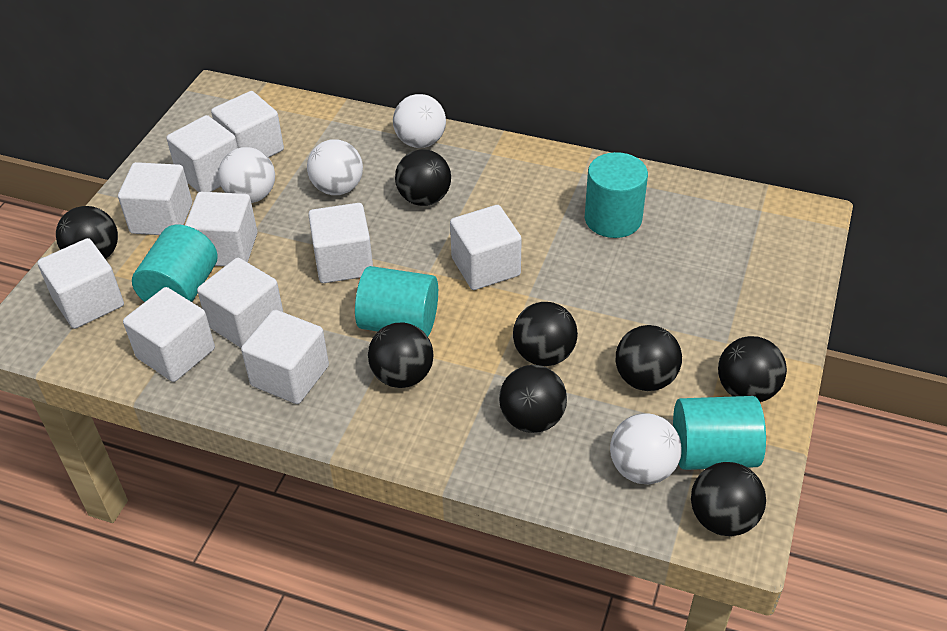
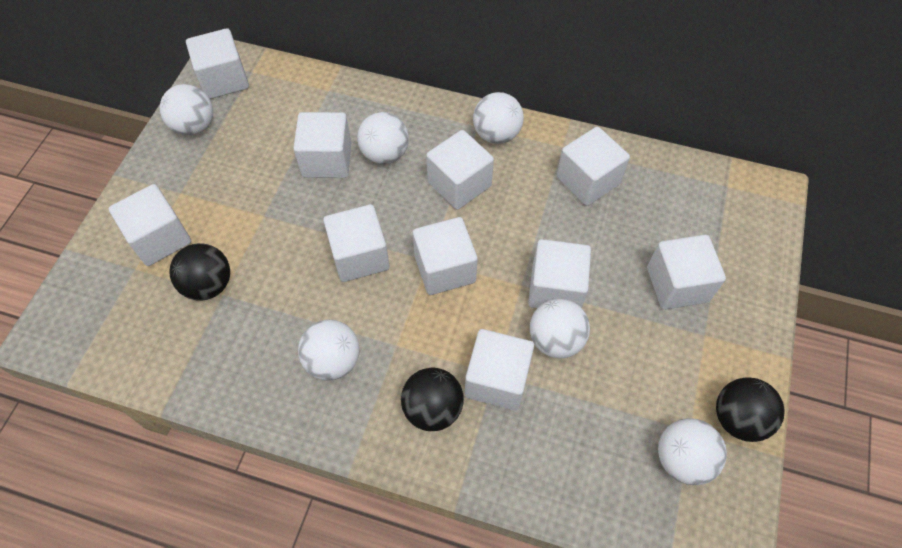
black ball: 8 -> 3
turquoise cylinder: 4 -> 0
white ball: 4 -> 6

